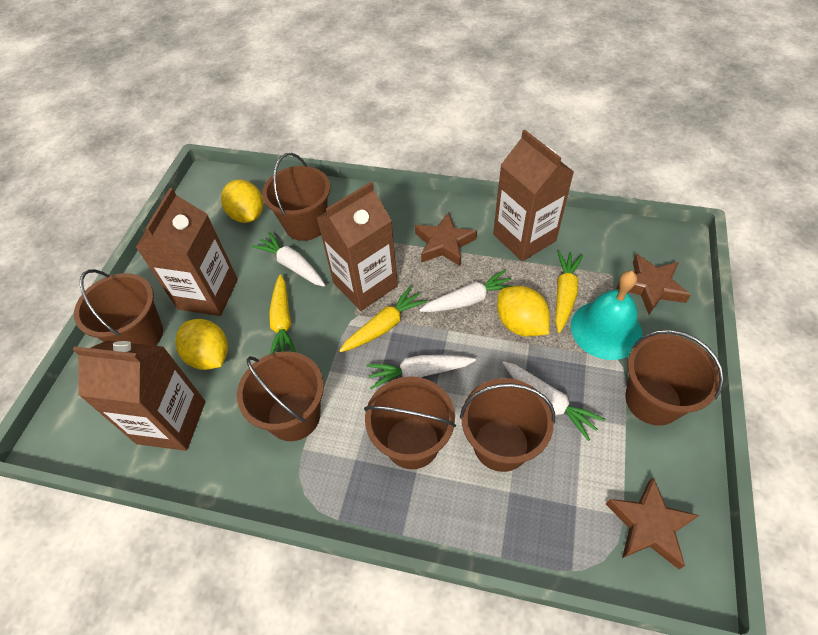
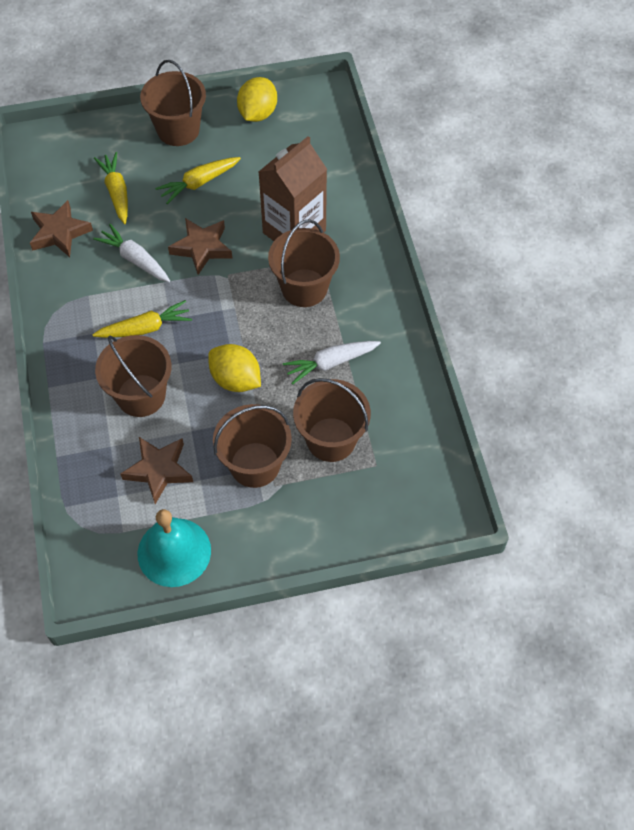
brown bucket: 6 -> 5
brown carton: 4 -> 1
white carrot: 4 -> 2
yellow lemon: 3 -> 2

